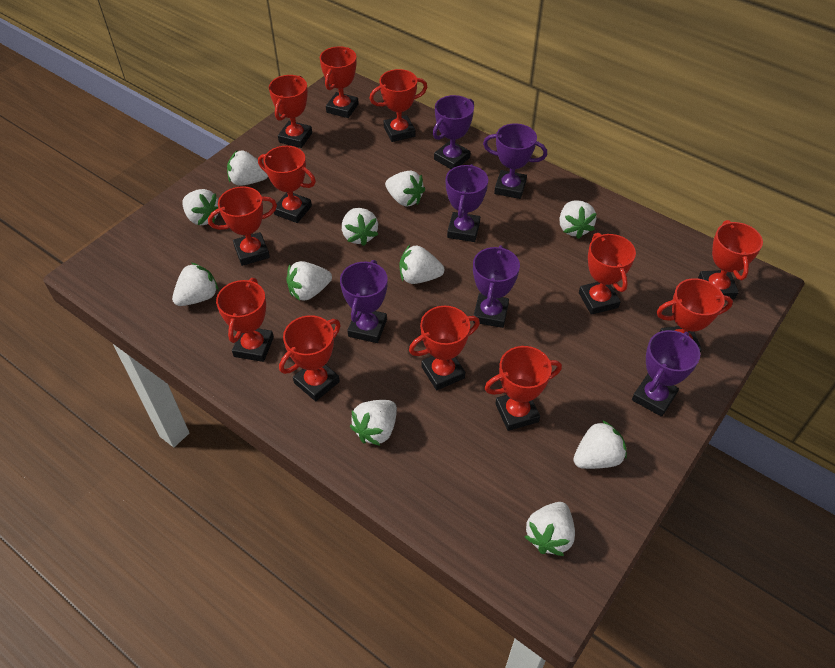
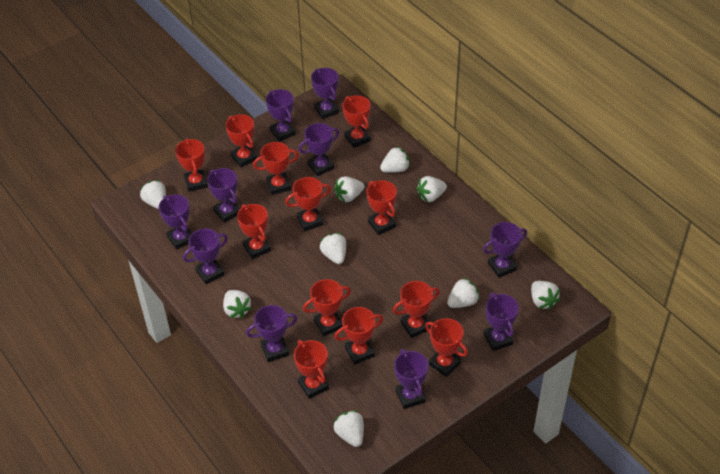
purple trophy: 6 -> 10
white strawberry: 11 -> 9

